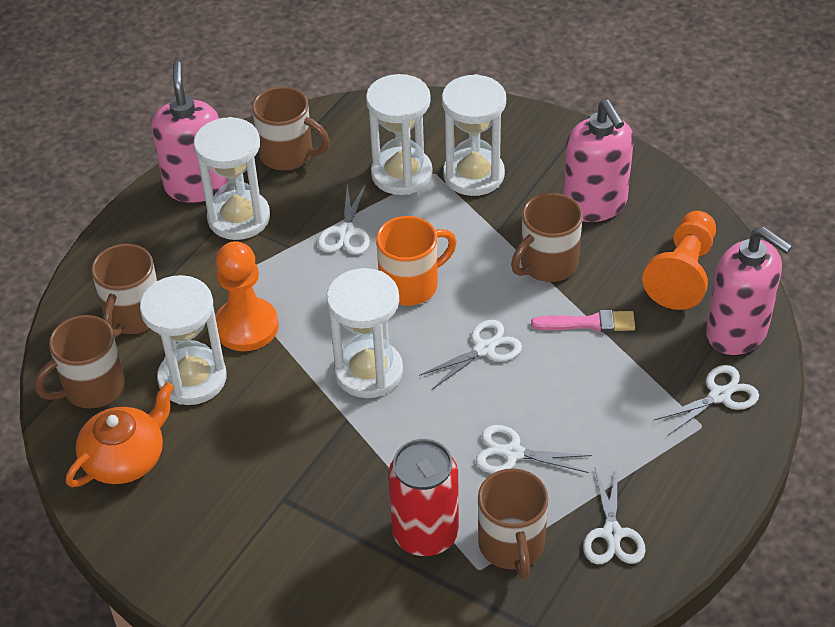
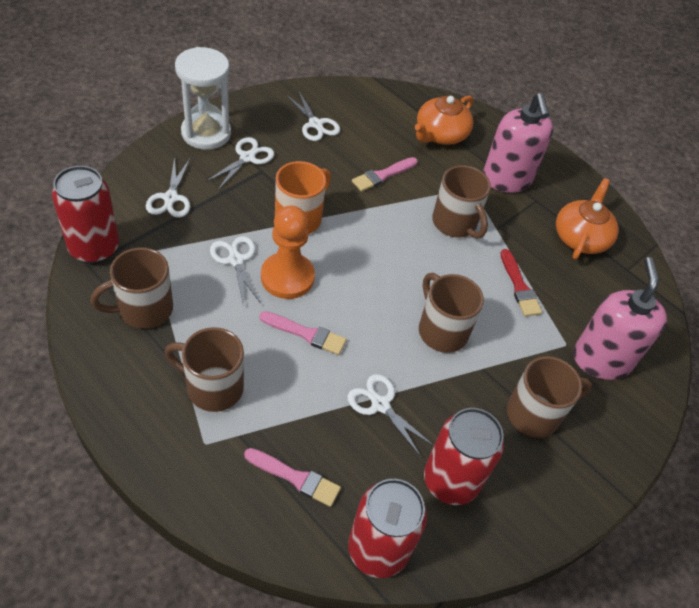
orange pawn: 2 -> 1
orange teapot: 1 -> 2
pink brush: 1 -> 3
pink soap dispenser: 3 -> 2
red brush: 0 -> 1
red can: 1 -> 3
white hourglass: 5 -> 1

